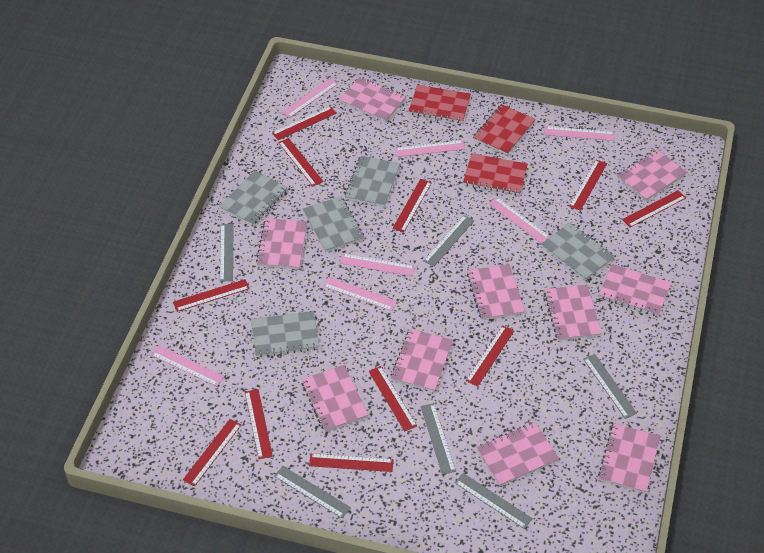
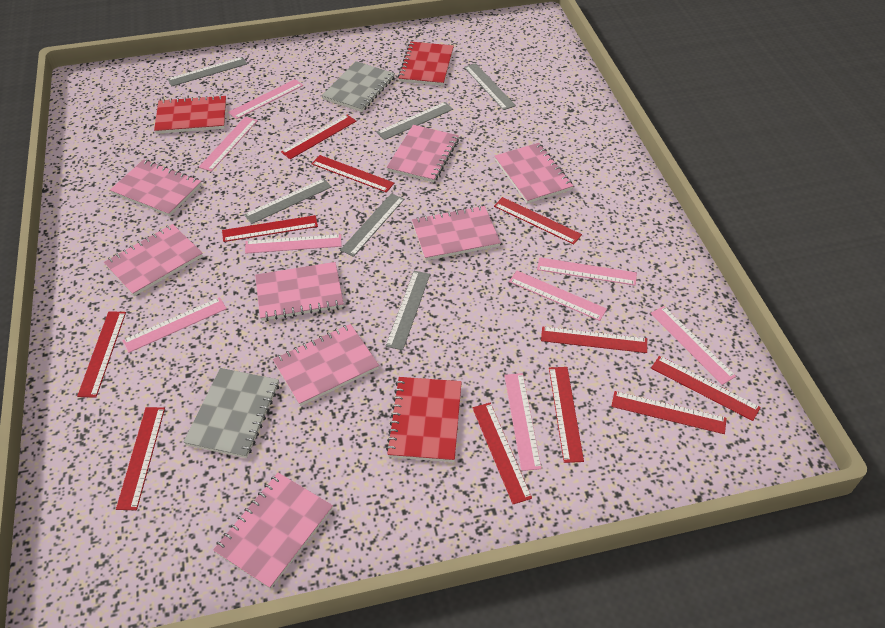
grey notebook: 5 -> 2
pink notebook: 10 -> 8
pink ruler: 7 -> 8

